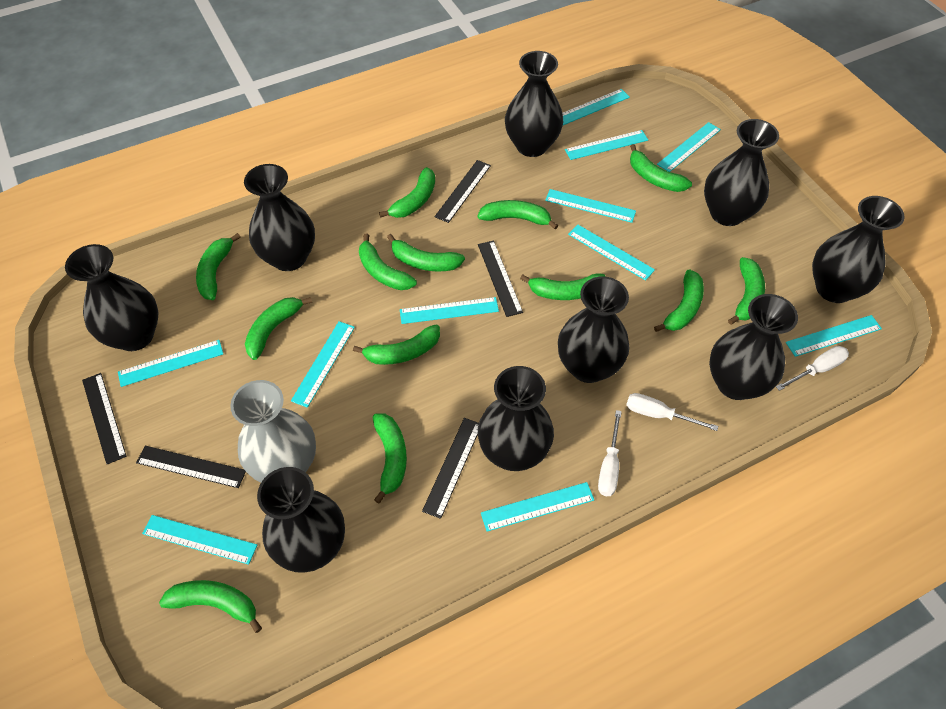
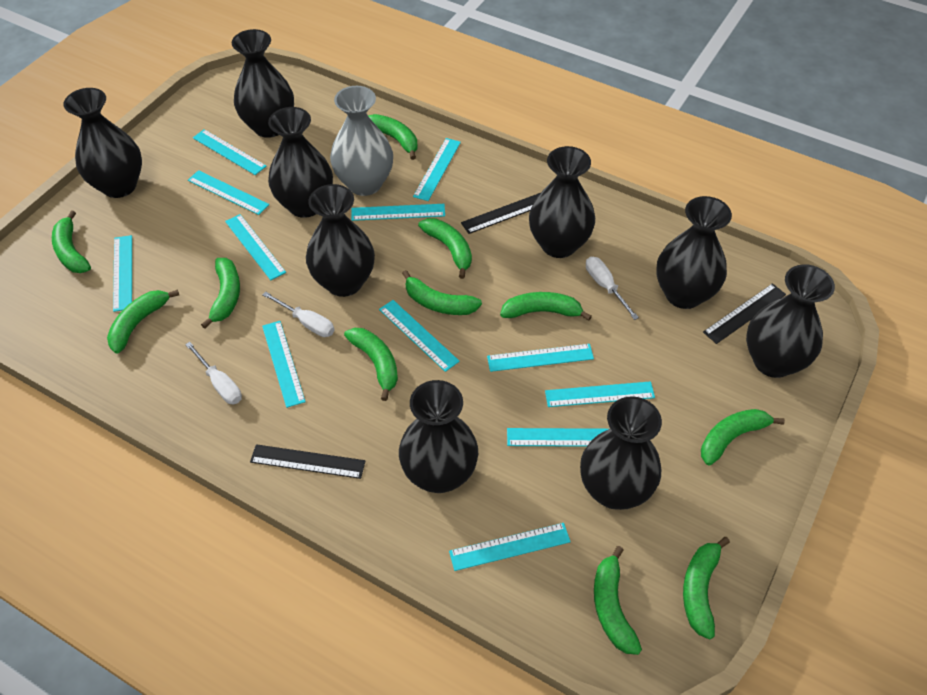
black ruler: 5 -> 3
green banana: 13 -> 11
turquoise ruler: 11 -> 12

